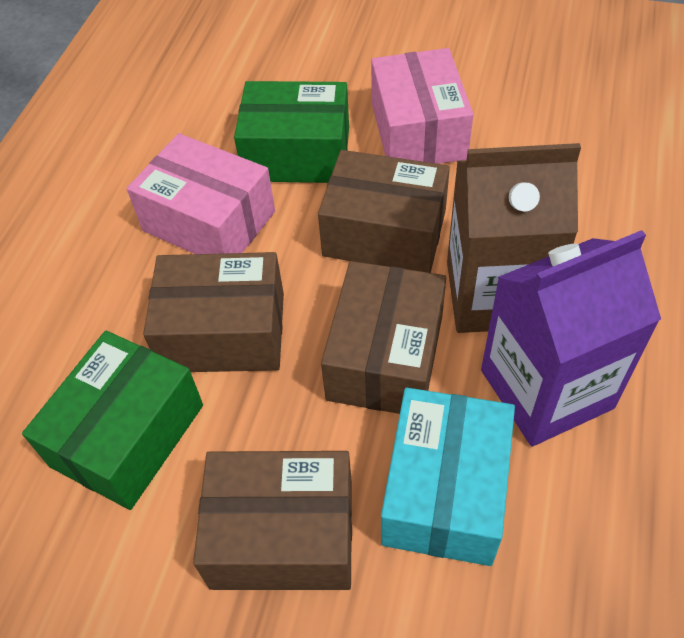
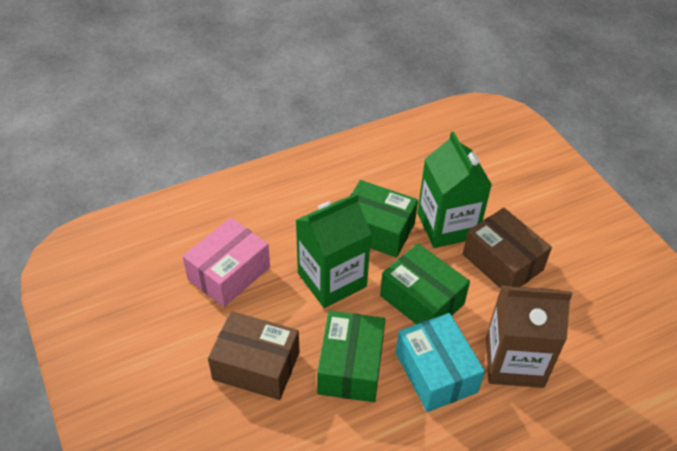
brown box: 4 -> 2
green box: 2 -> 3
green carton: 0 -> 2
pink box: 2 -> 1
purple carton: 1 -> 0

